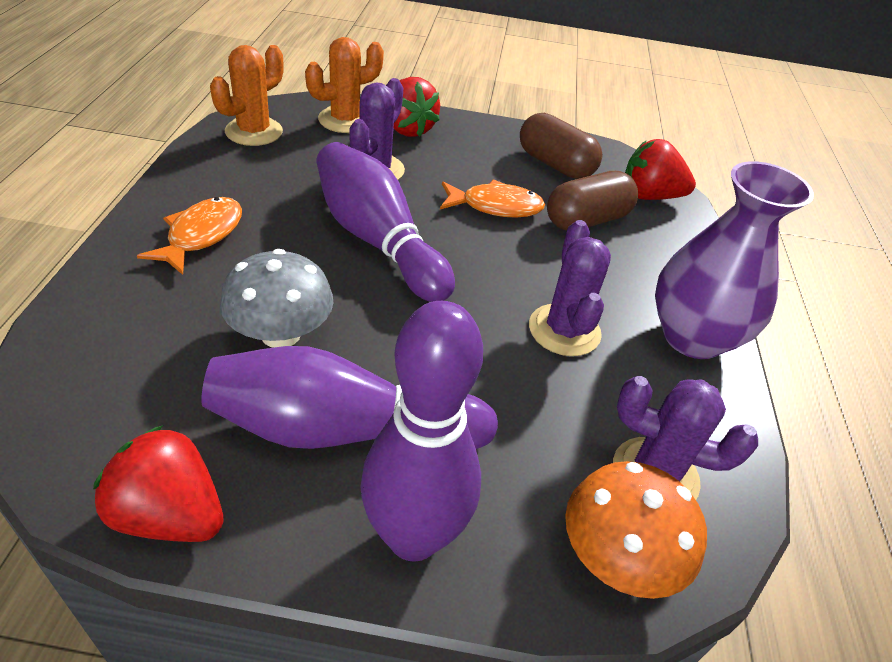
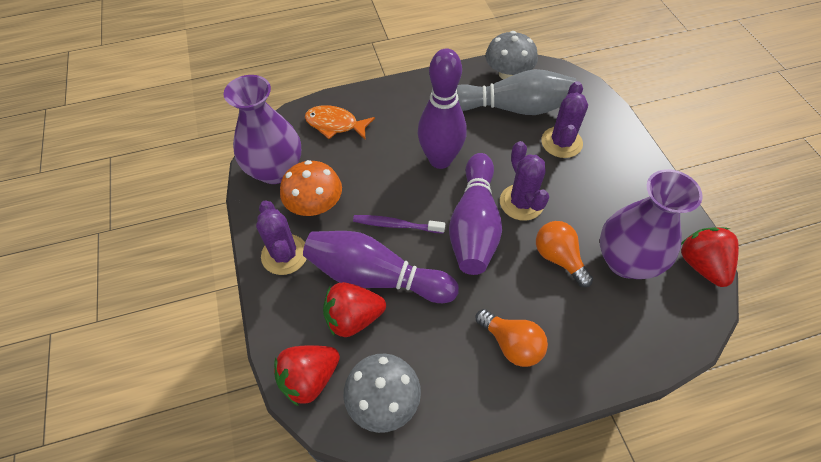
brown capsule: 2 -> 0
grey bowling pin: 0 -> 1
grey mushroom: 1 -> 2
orange cactus: 2 -> 0
orange fish: 2 -> 1
orange light bulb: 0 -> 2
purple toothbrush: 0 -> 1
purple vase: 1 -> 2

